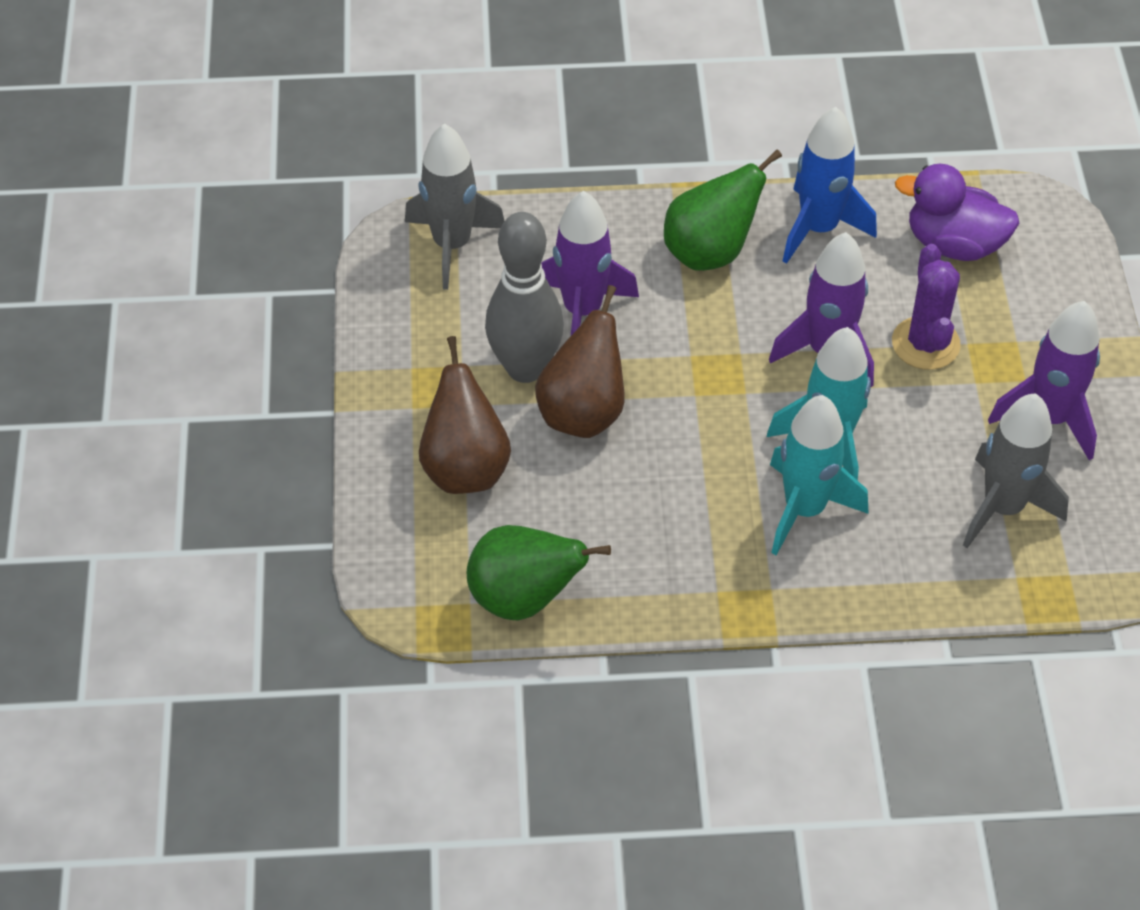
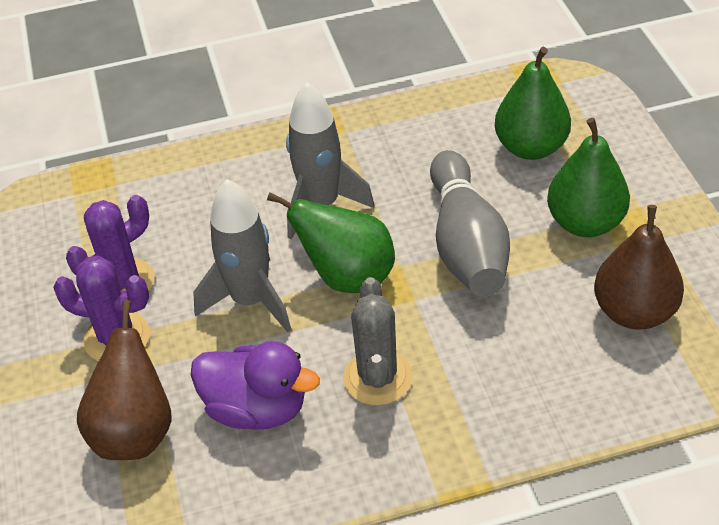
blue rocket: 1 -> 0
green pear: 2 -> 3
grey cactus: 0 -> 1
purple cactus: 1 -> 2
purple rocket: 3 -> 0
turquoise rocket: 2 -> 0

